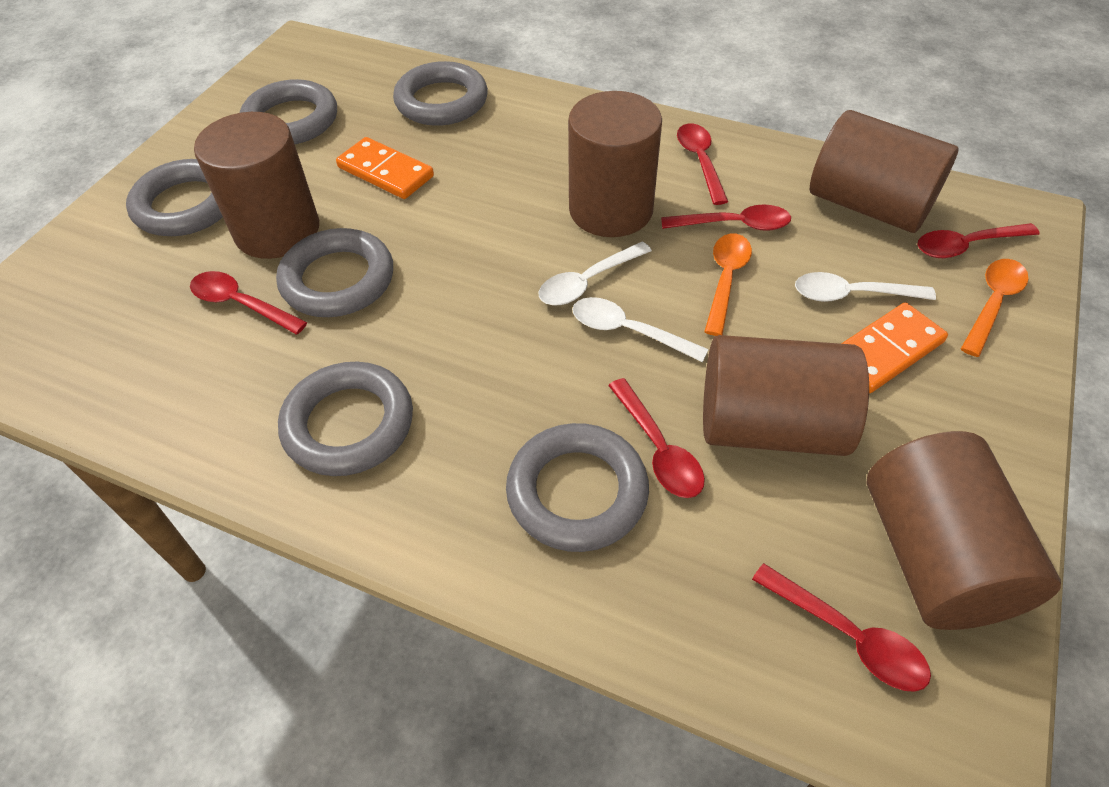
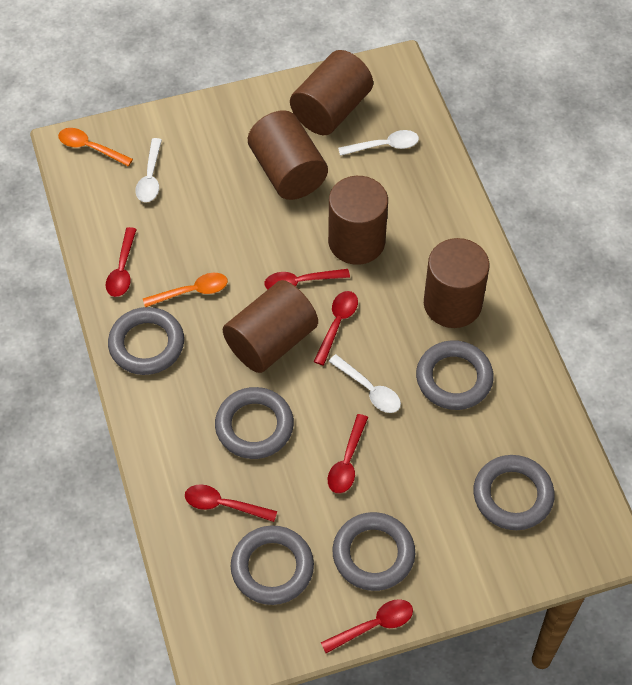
orange domino: 2 -> 0

